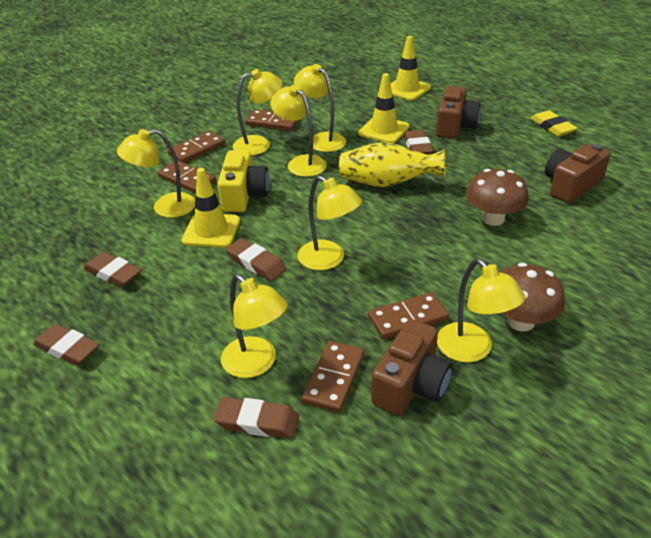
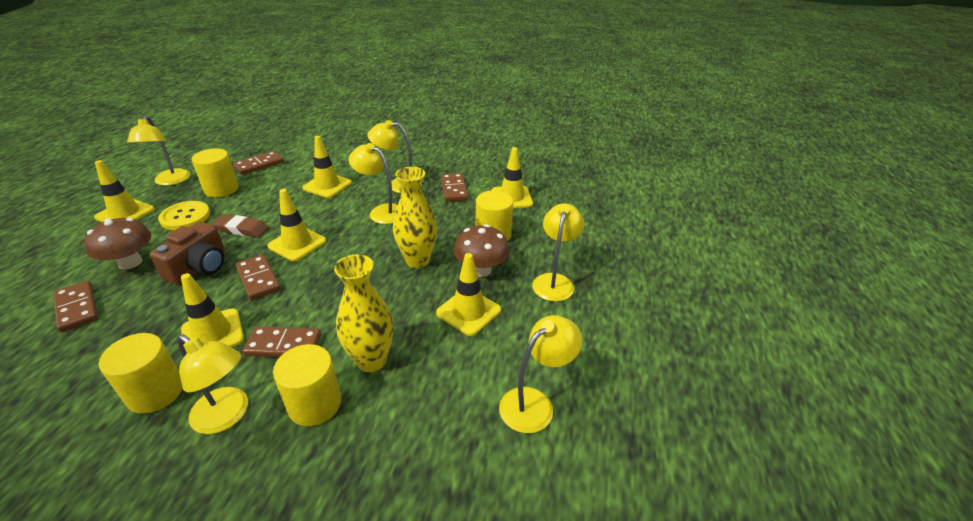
brown camera: 3 -> 1
brown eraser: 5 -> 1
yellow button: 0 -> 1
yellow camera: 1 -> 0
yellow cylinder: 0 -> 4
yellow eraser: 1 -> 0
yellow lamp: 7 -> 6
yellow traffic cone: 3 -> 6
yellow vase: 1 -> 2

